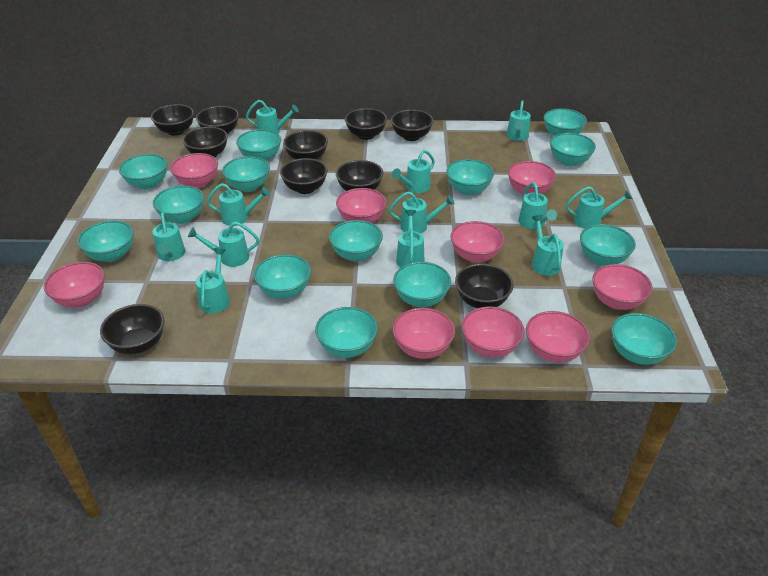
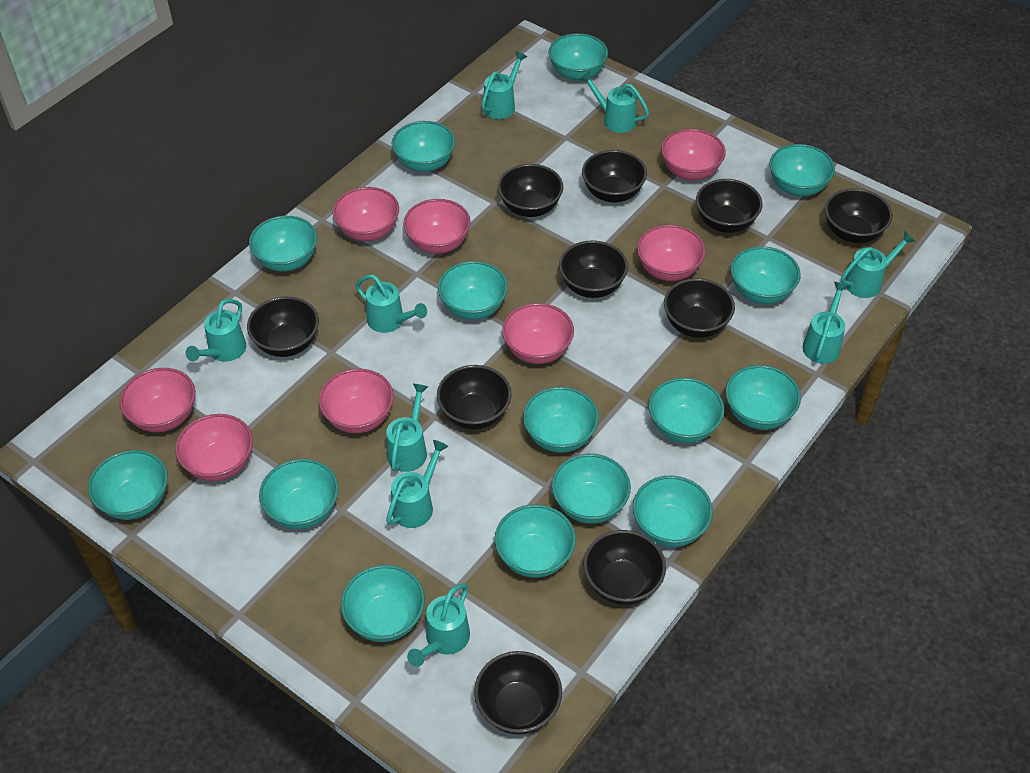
pink bowl: 9 -> 8
turquoise bowl: 14 -> 15
turquoise watering can: 12 -> 9

